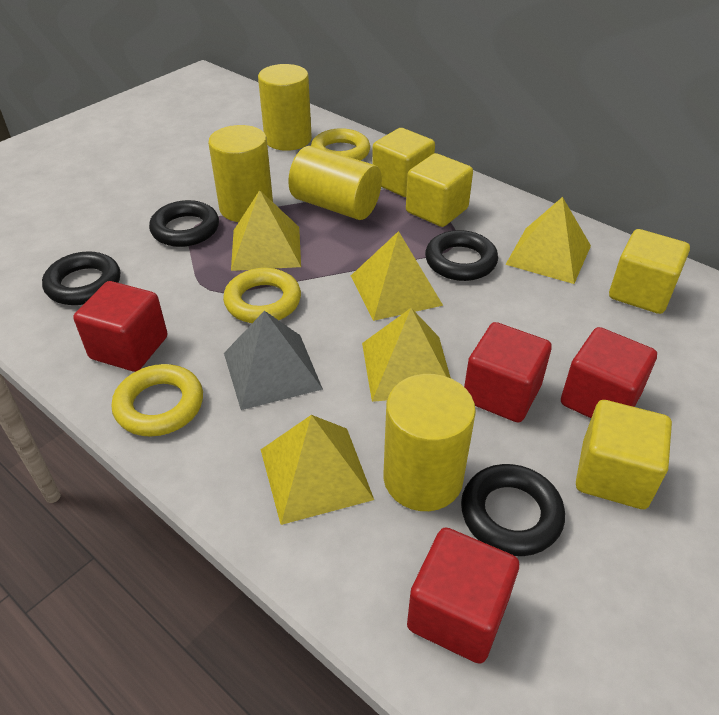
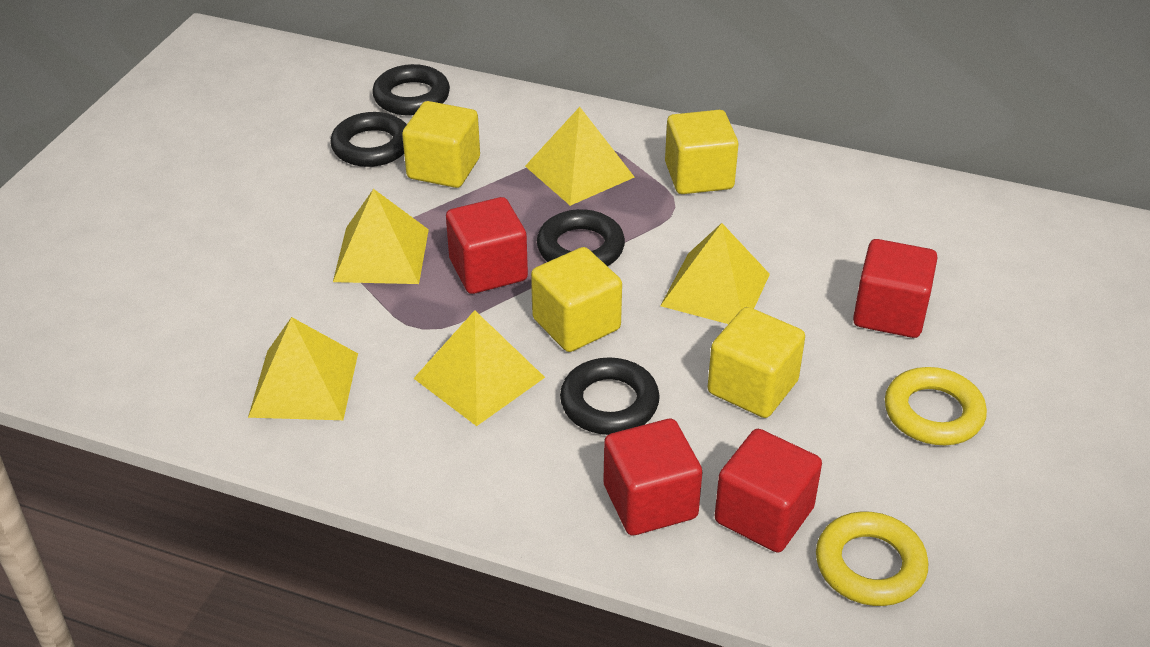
grey pyramid: 1 -> 0
yellow cylinder: 4 -> 0
yellow ring: 3 -> 2

